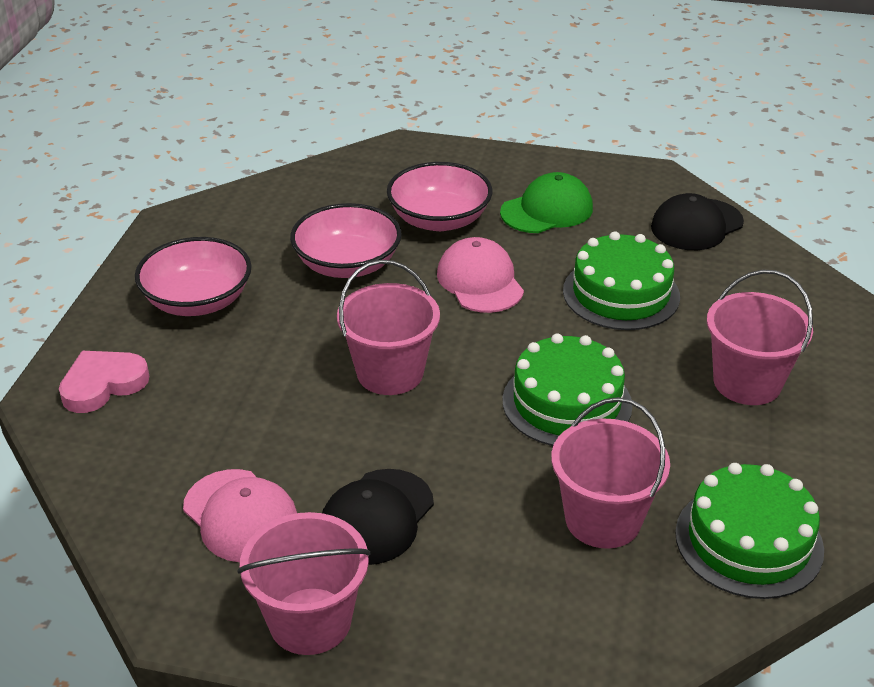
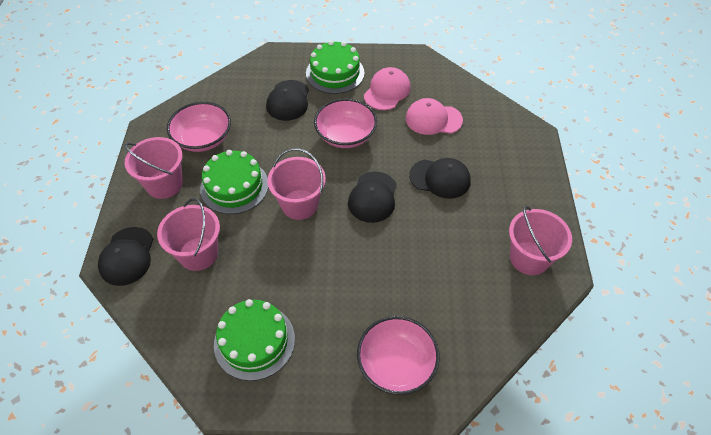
black cap: 2 -> 4
green cap: 1 -> 0
pink heart: 1 -> 0

